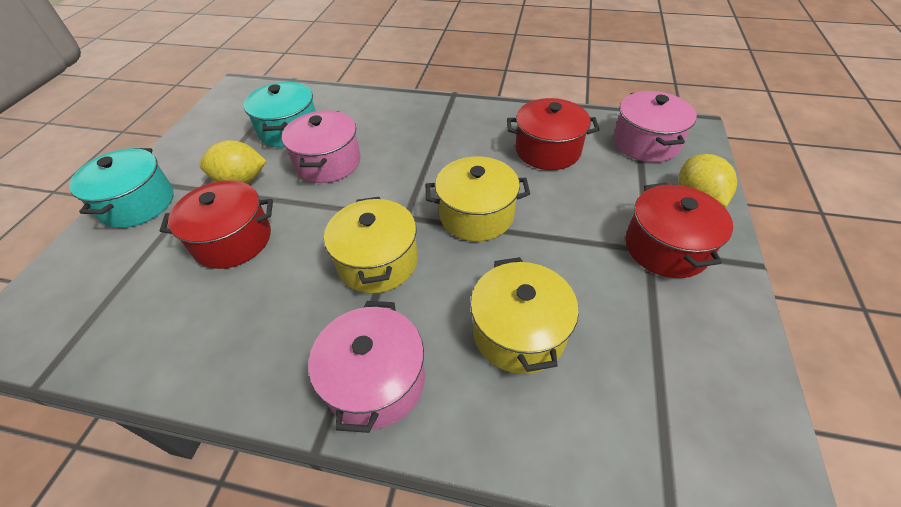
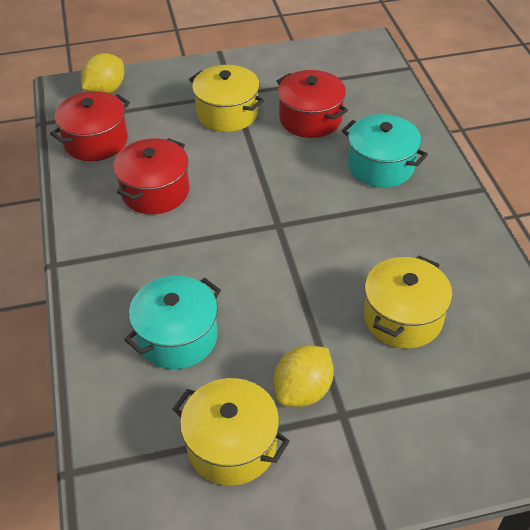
pink pot: 3 -> 0

